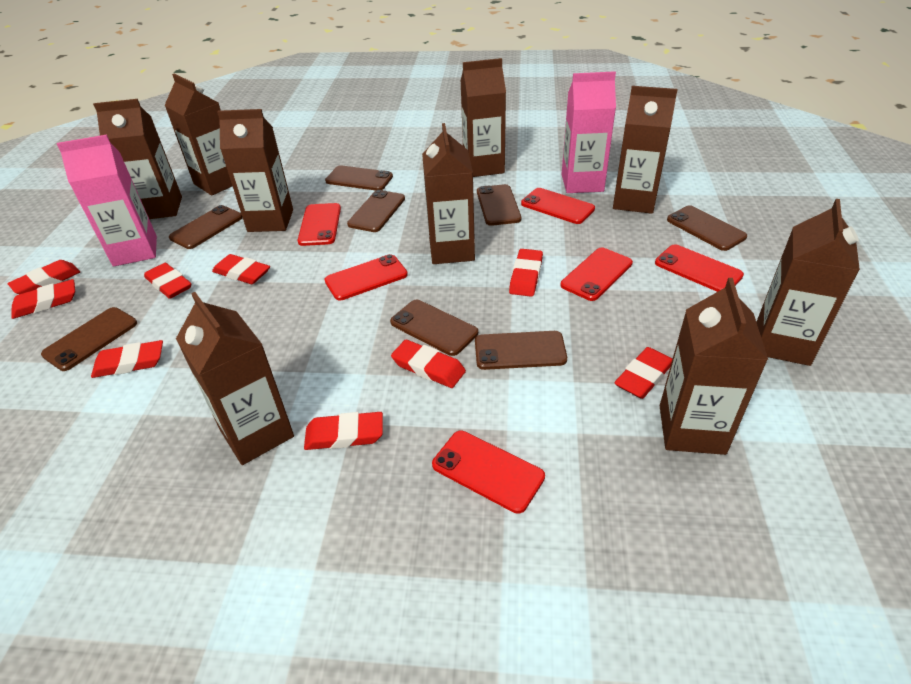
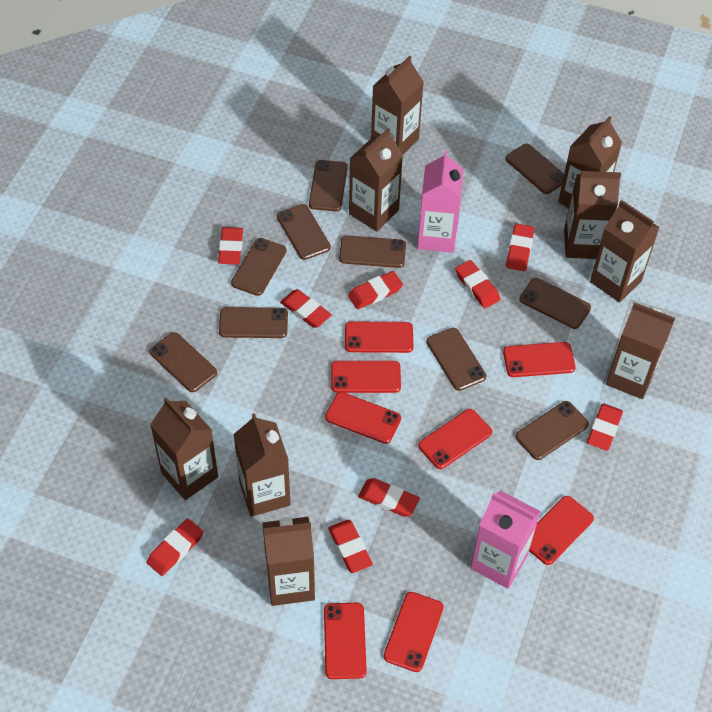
brown phone: 8 -> 10
red phone: 6 -> 8

